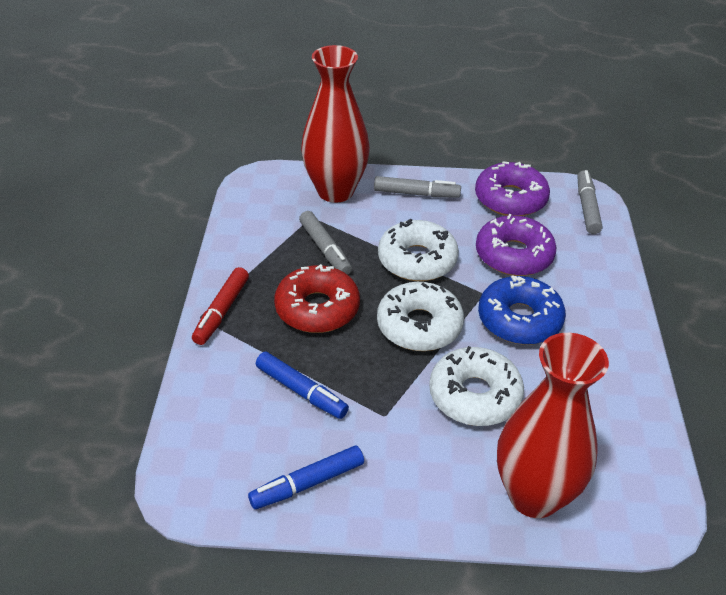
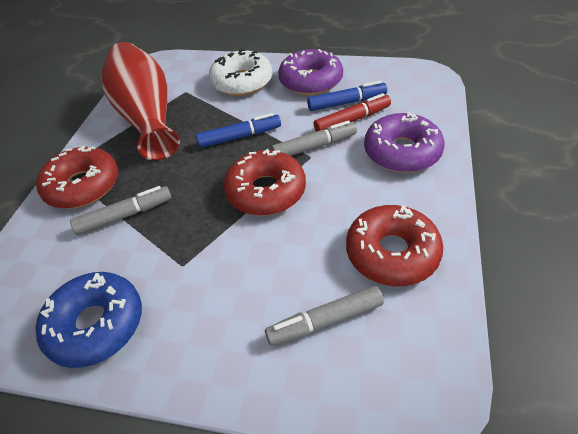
red donut: 1 -> 3
red vase: 2 -> 1
white donut: 3 -> 1

